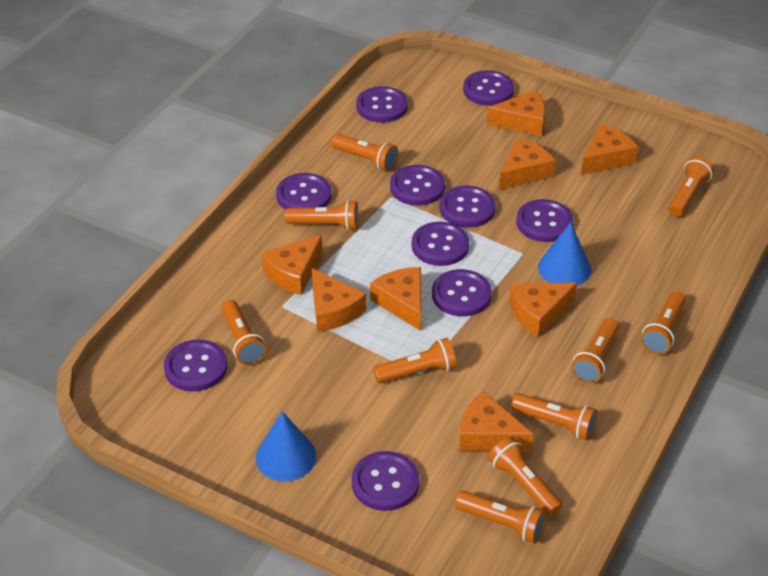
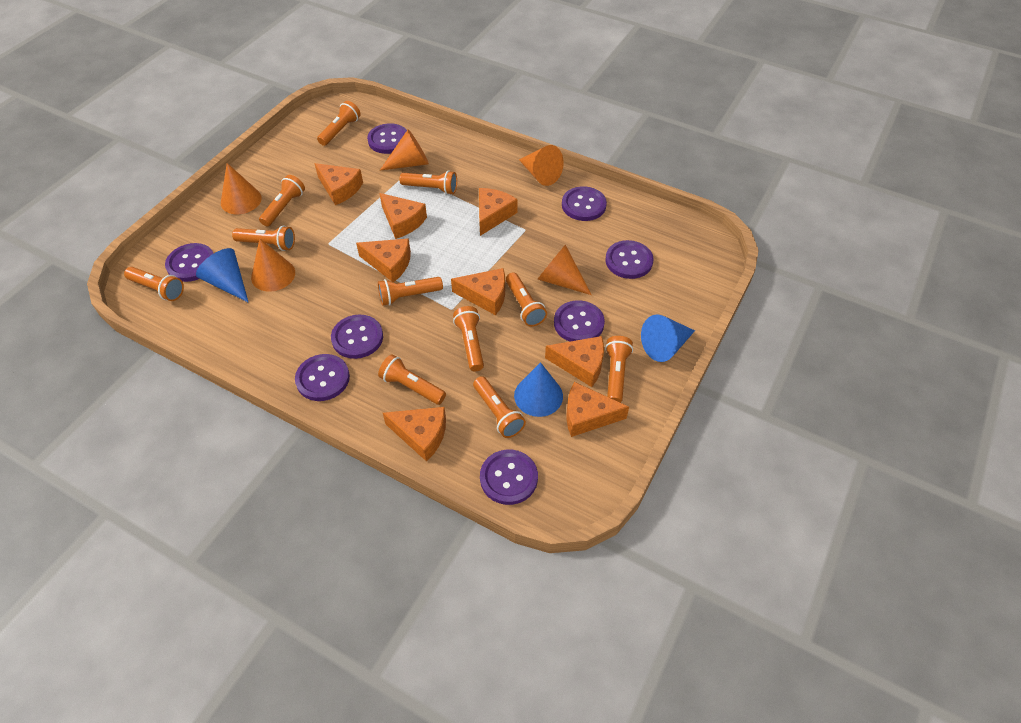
blue cone: 2 -> 3
orange cone: 0 -> 5
orange flashlight: 10 -> 11
purple button: 10 -> 8

